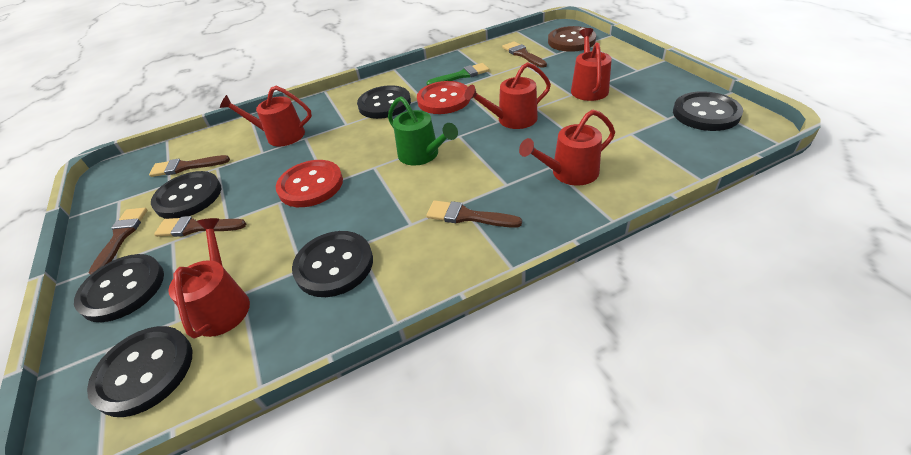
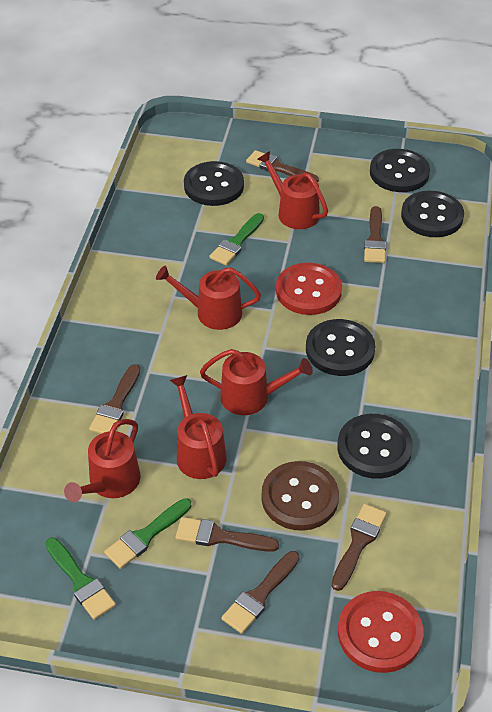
black button: 6 -> 5
brown brush: 5 -> 6
green brush: 1 -> 3
green watering can: 1 -> 0

